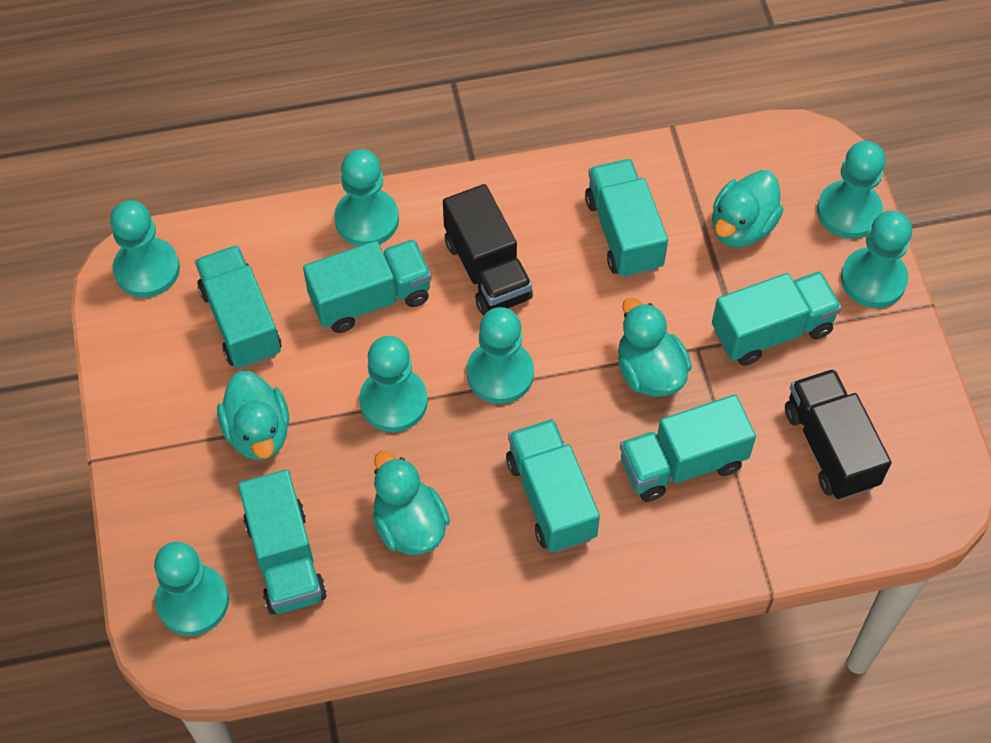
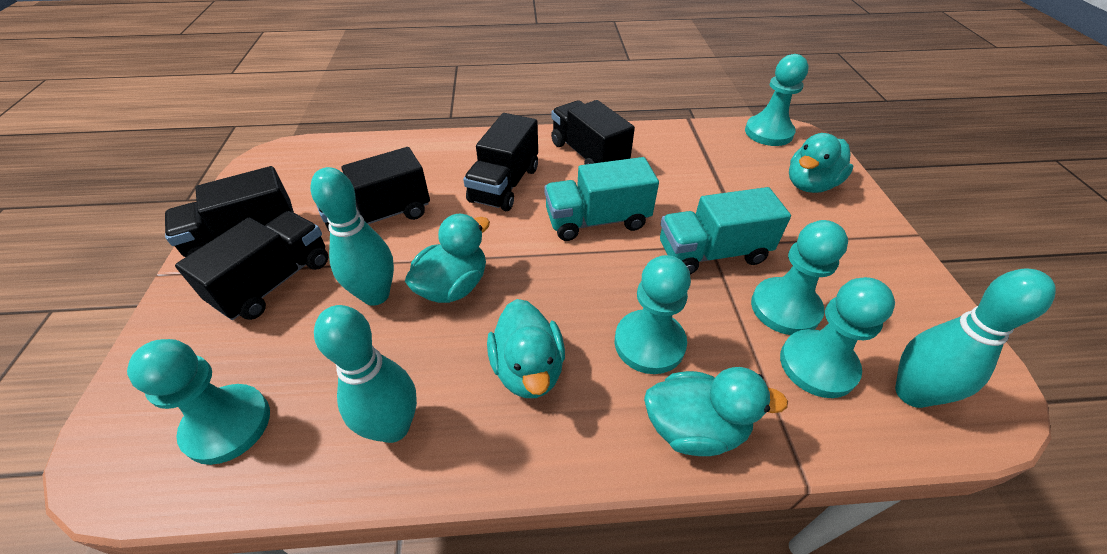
black truck: 2 -> 5
turquoise bowling pin: 0 -> 3
turquoise pawn: 7 -> 5
turquoise truck: 7 -> 2

